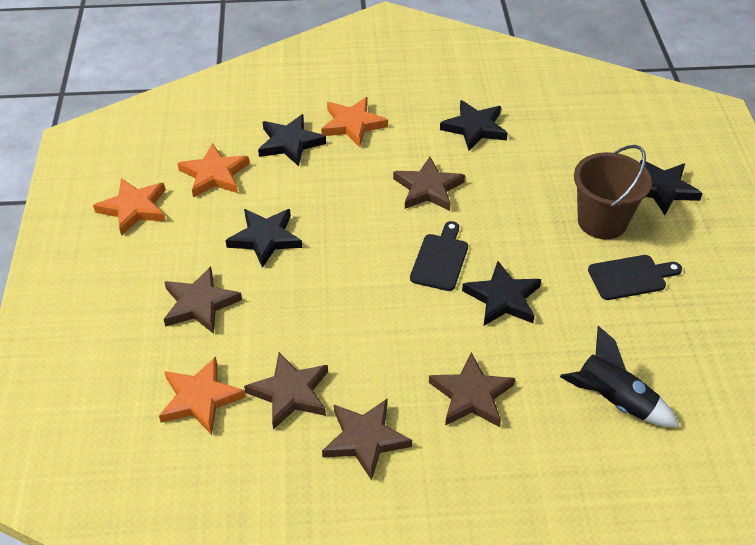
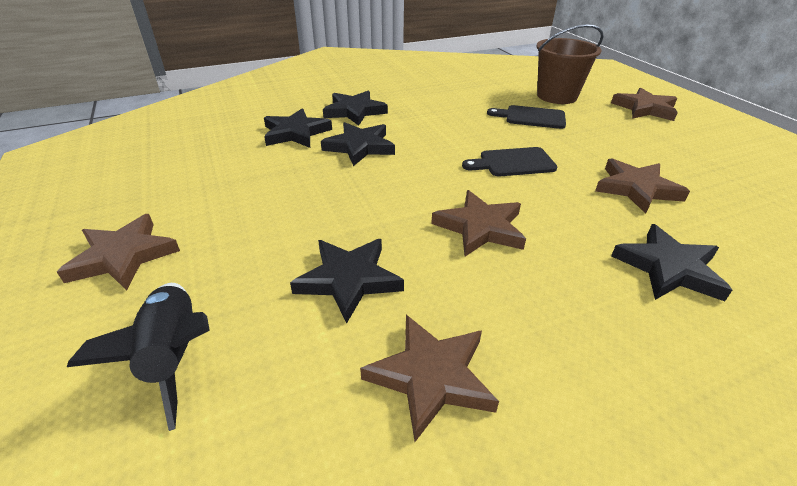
orange star: 4 -> 0

